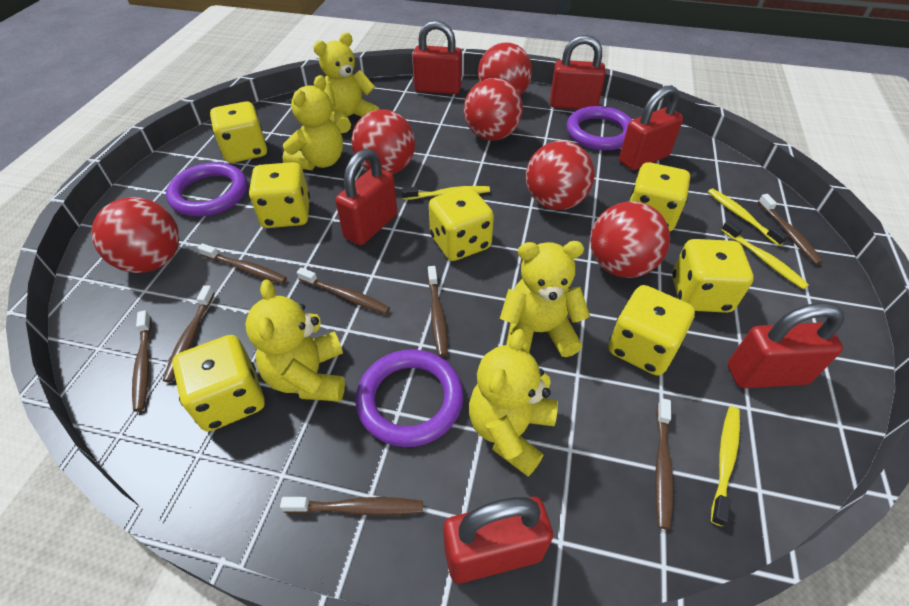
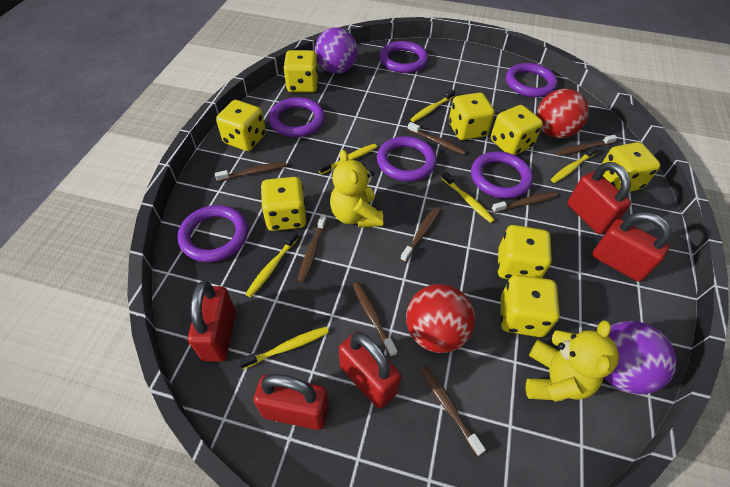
purple ball: 0 -> 2
purple ring: 3 -> 6
red ball: 6 -> 2
red padlock: 6 -> 5
yellow dice: 7 -> 8
yellow teddy bear: 5 -> 2
yellow toothbrush: 4 -> 6

